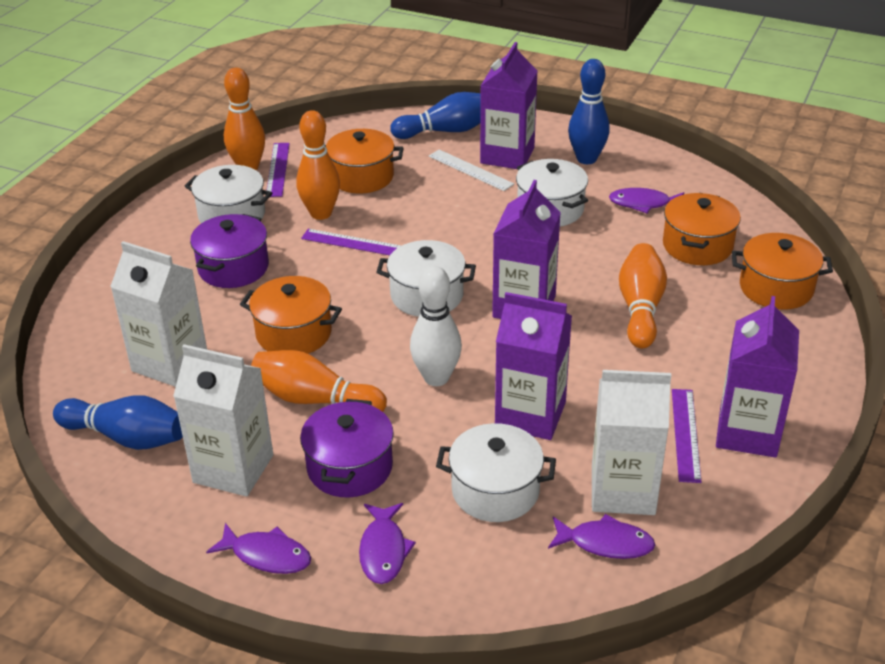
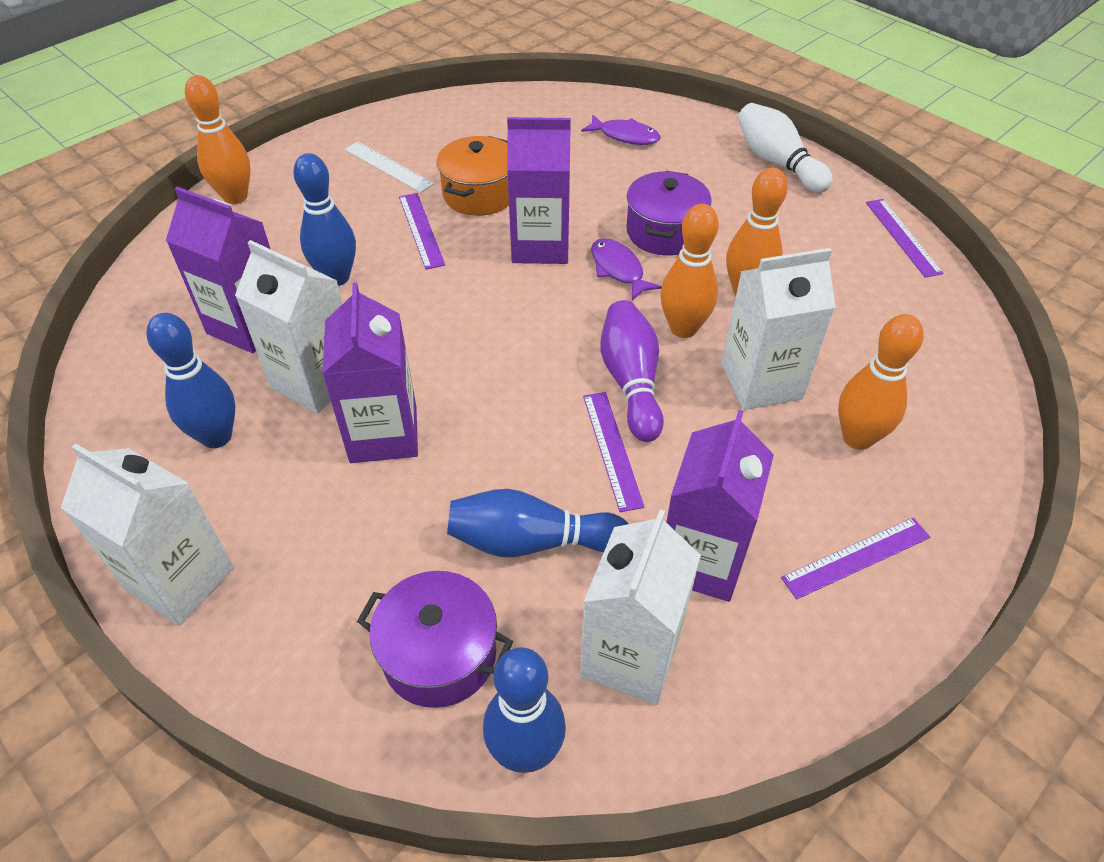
blue bowling pin: 3 -> 4
orange pot: 4 -> 1
purple bowling pin: 0 -> 1
purple fish: 4 -> 2
purple ruler: 3 -> 4
white carton: 3 -> 4
white pot: 4 -> 0

